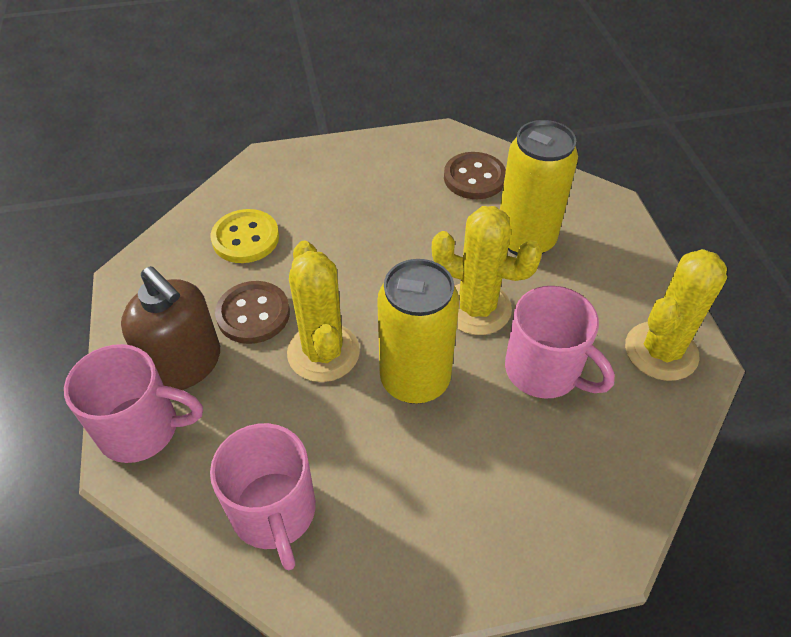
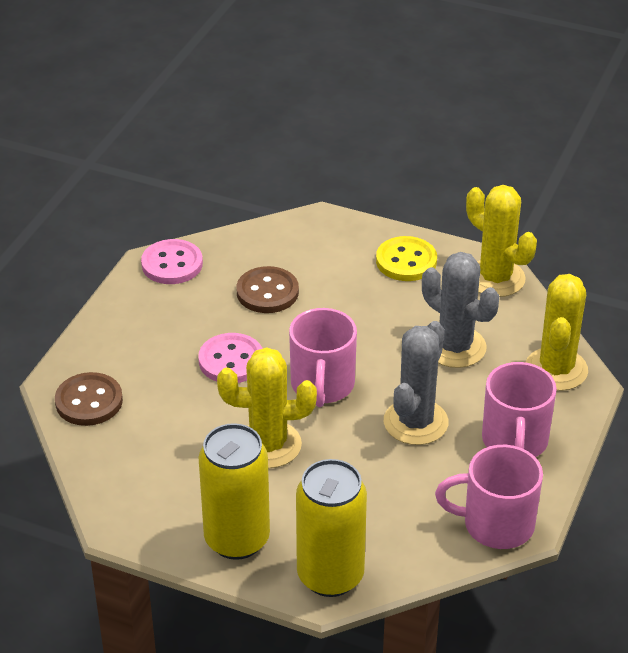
brown soap dispenser: 1 -> 0
grey cactus: 0 -> 2
pink button: 0 -> 2

